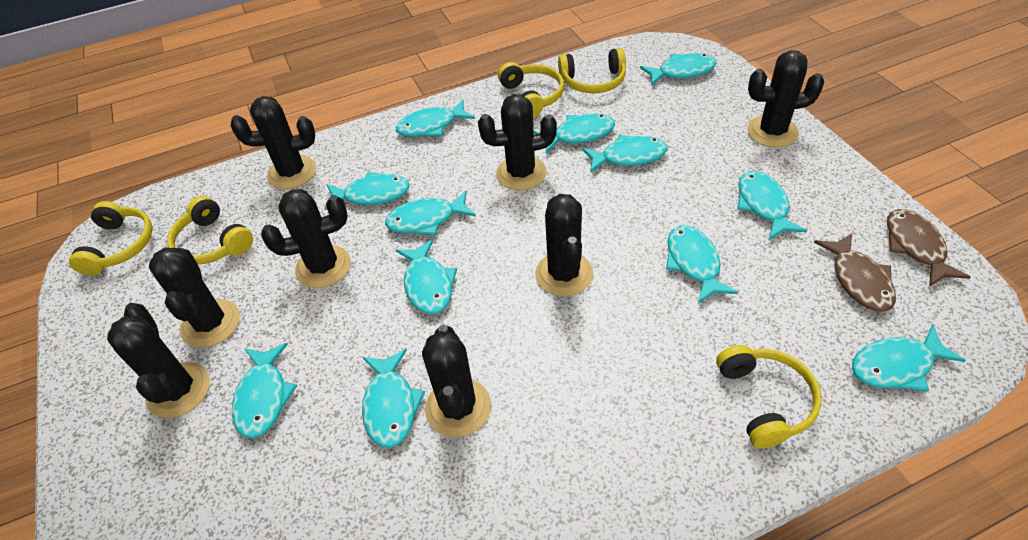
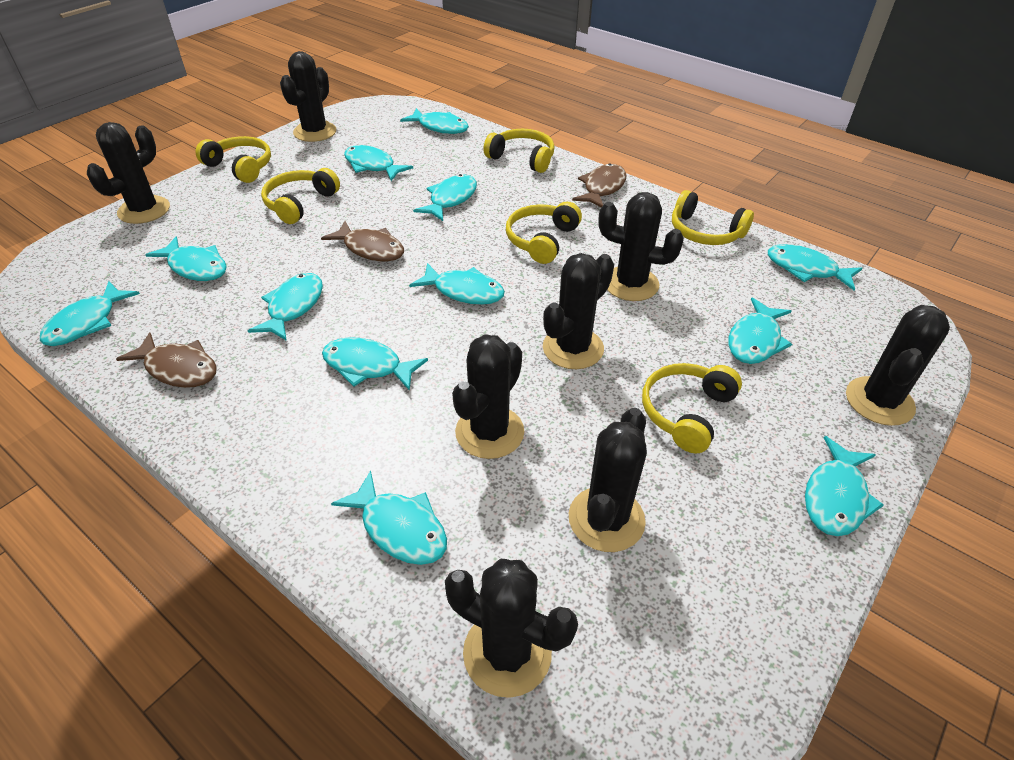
brown fish: 2 -> 3
yellow headphones: 5 -> 6

